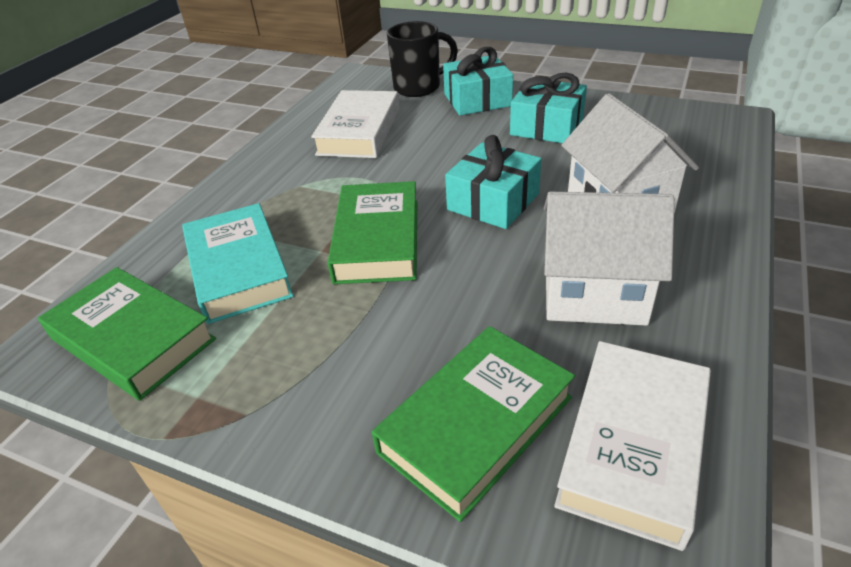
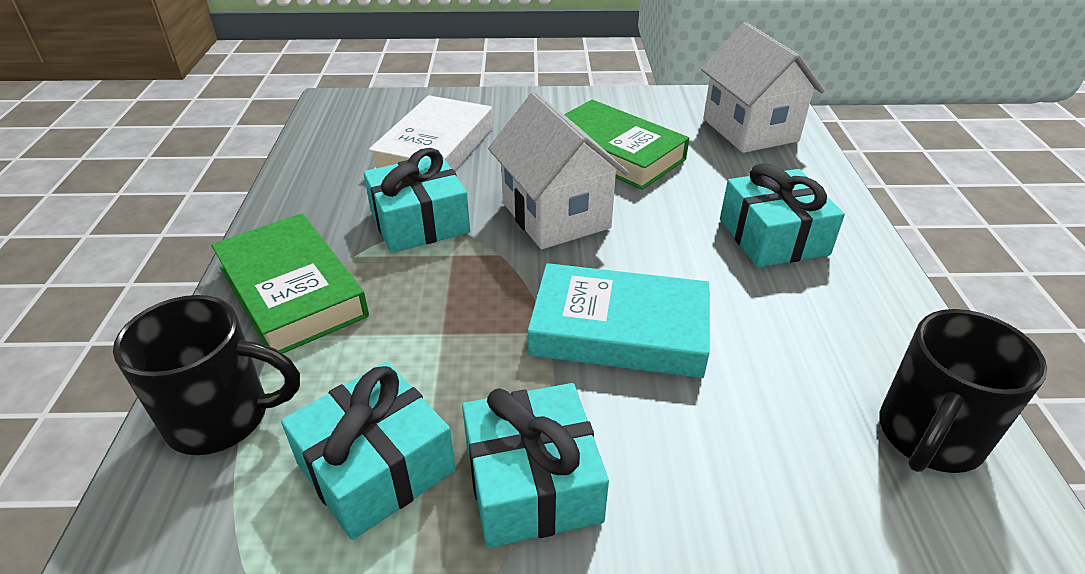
black mug: 1 -> 2
green book: 3 -> 2
turquoise gift: 3 -> 4
white book: 2 -> 1

